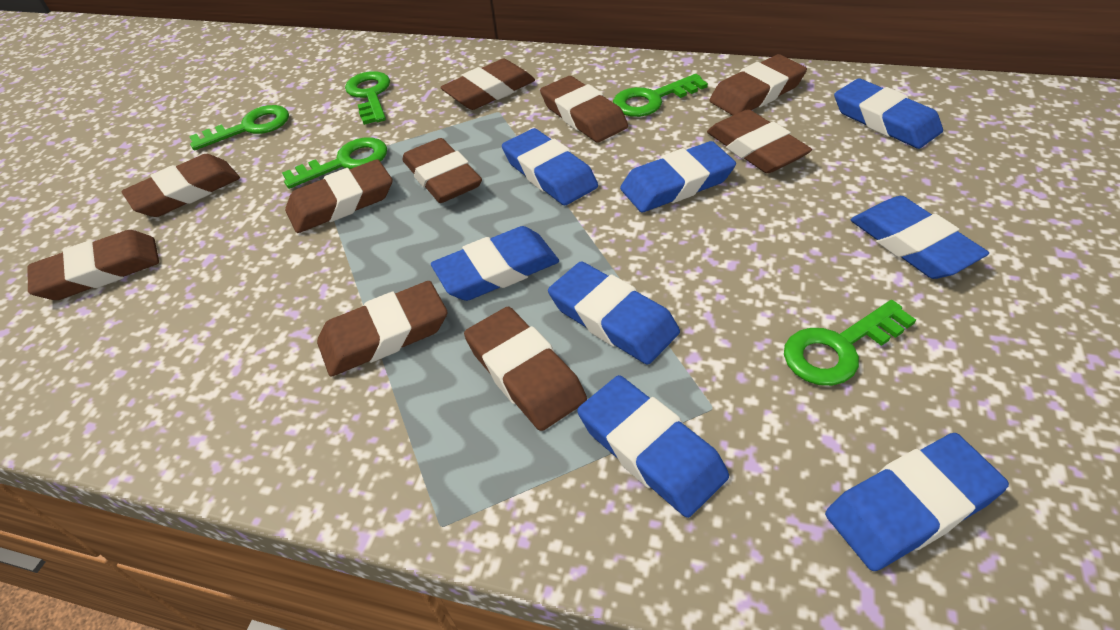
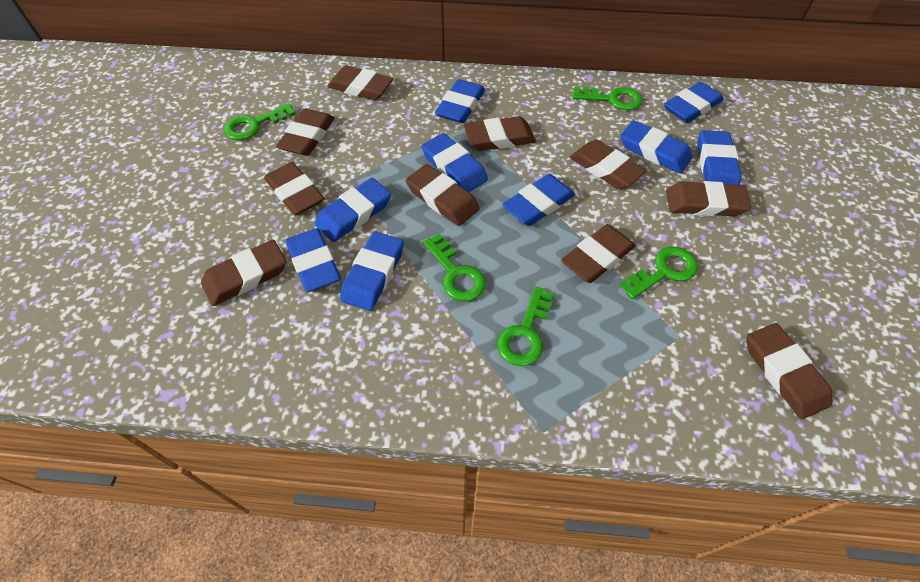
blue eraser: 8 -> 9

